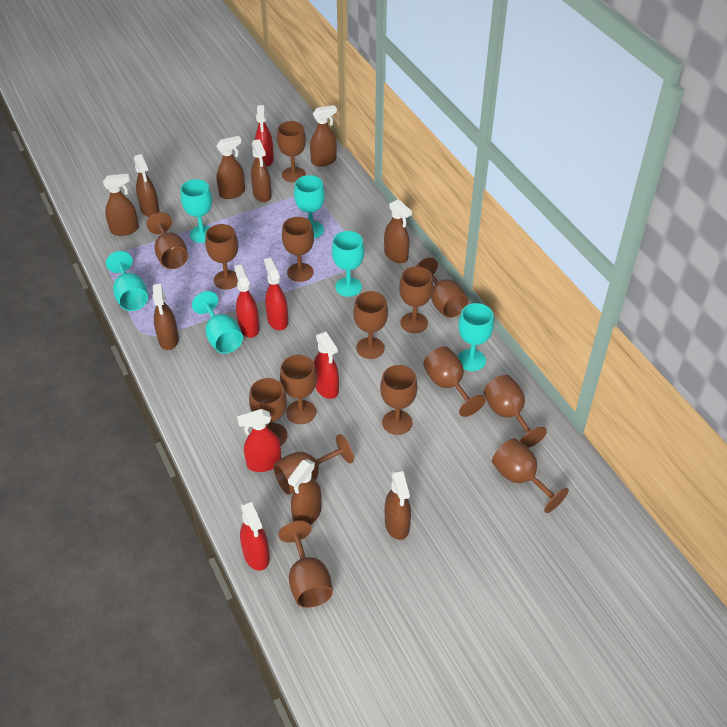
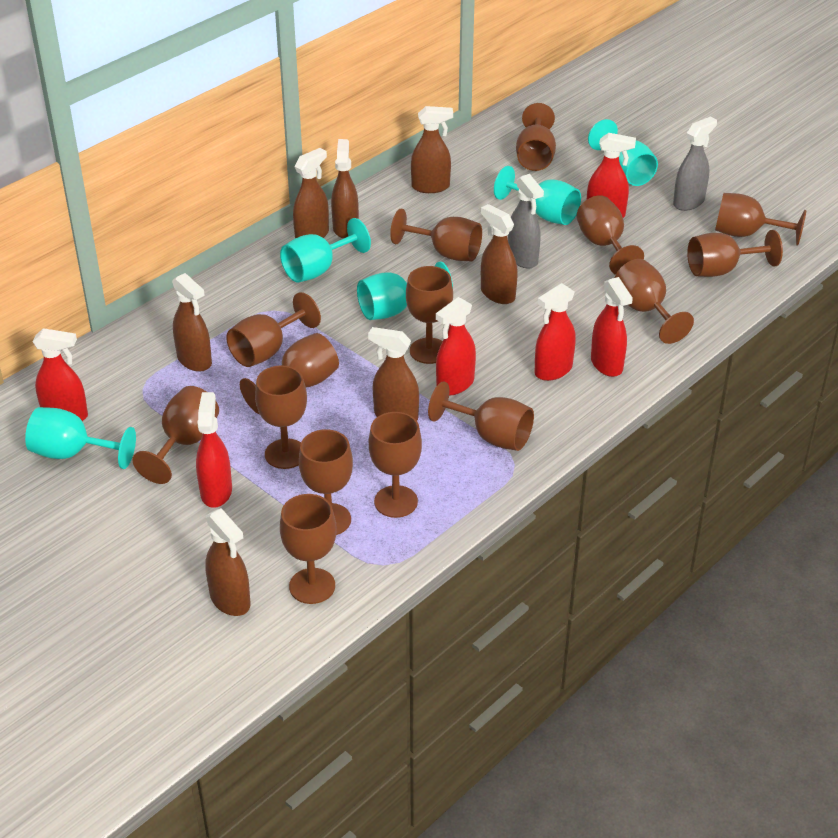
brown spray bottle: 9 -> 7
grey spray bottle: 0 -> 2
turquoise goblet: 6 -> 5

